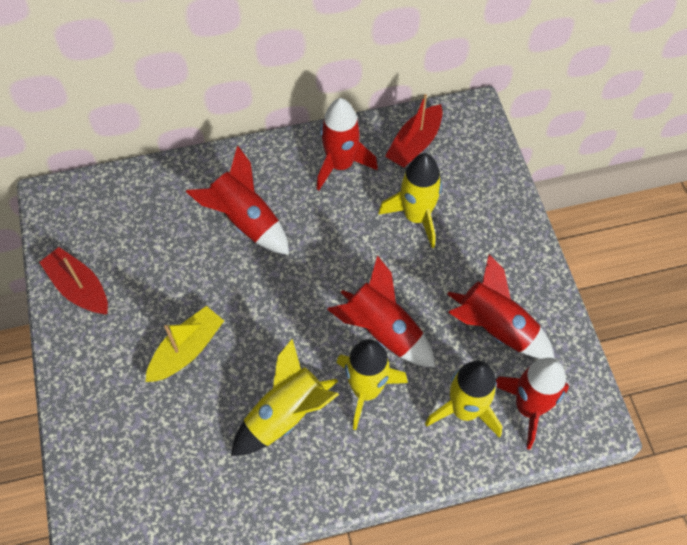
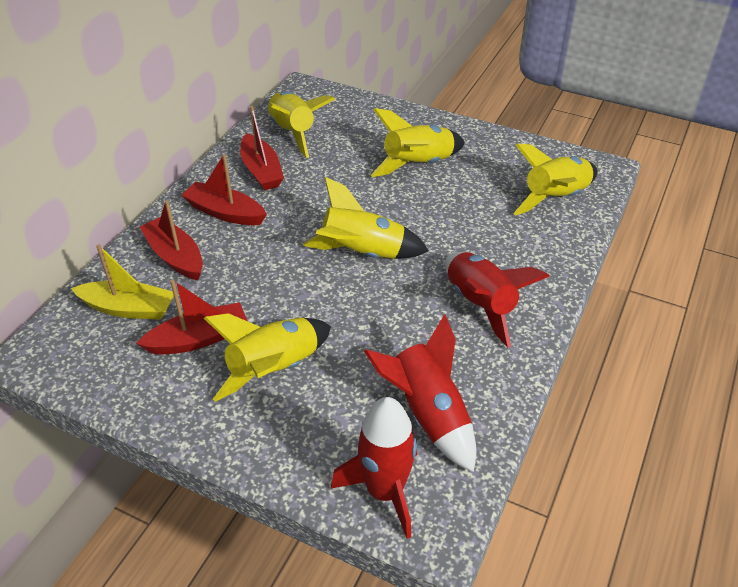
red boat: 2 -> 4
red rocket: 5 -> 3
yellow rocket: 4 -> 5

